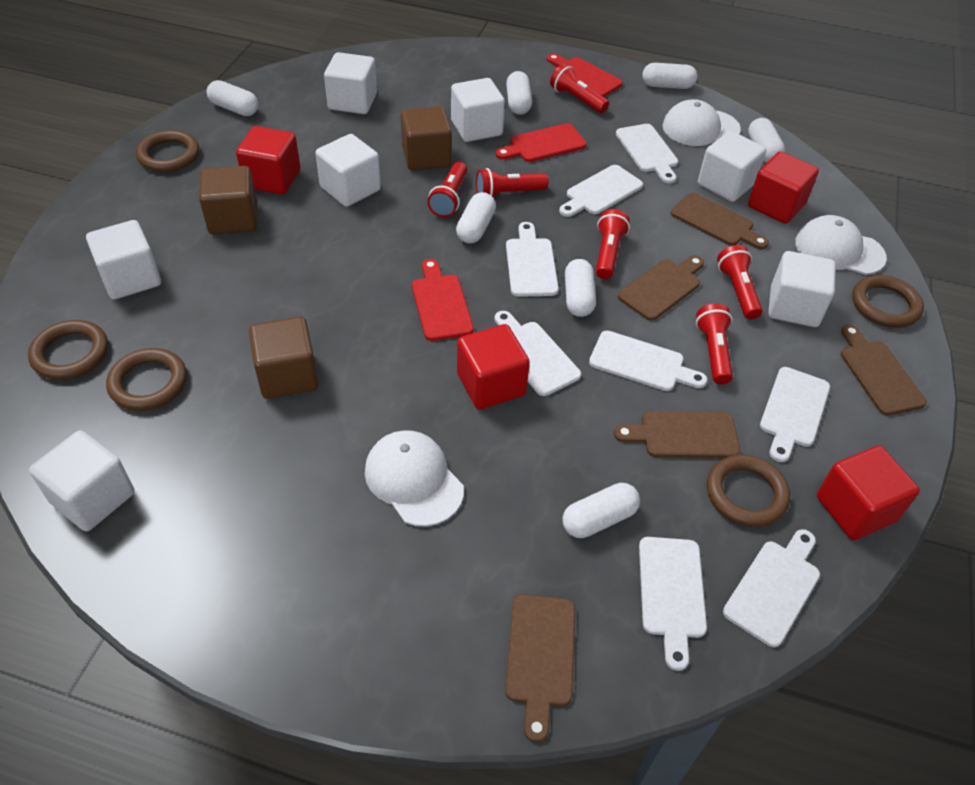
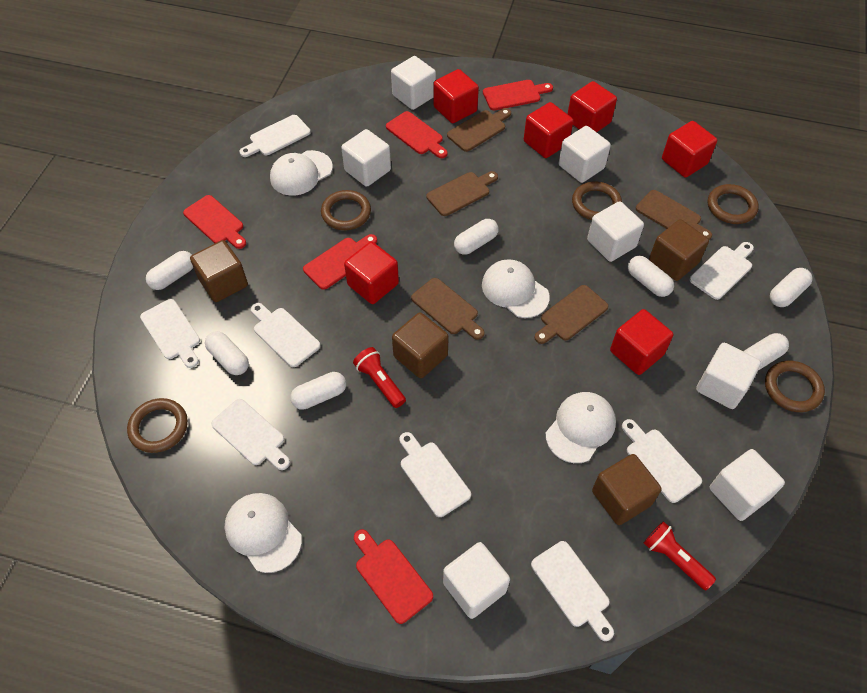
brown cube: 3 -> 4
red cube: 4 -> 6
red cutting board: 3 -> 5
red flashlight: 6 -> 2
white cap: 3 -> 4

